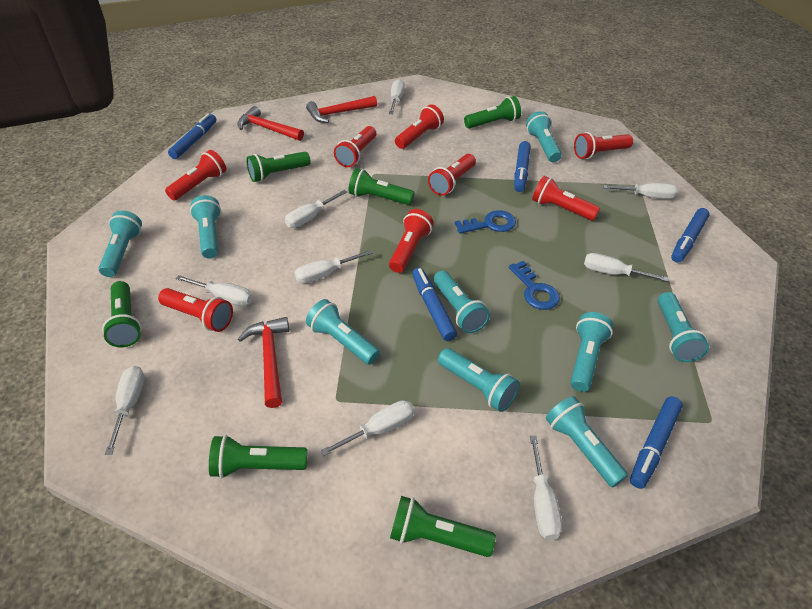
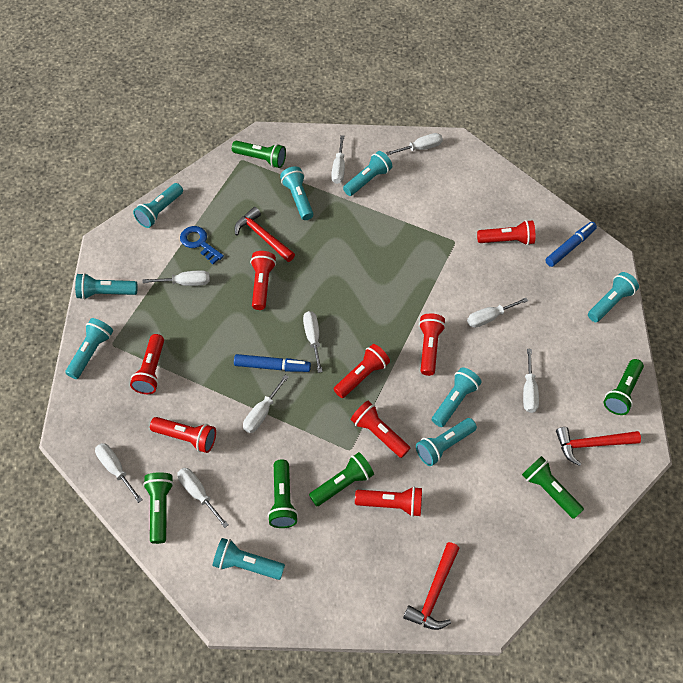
blue key: 2 -> 1
blue marker: 5 -> 2

